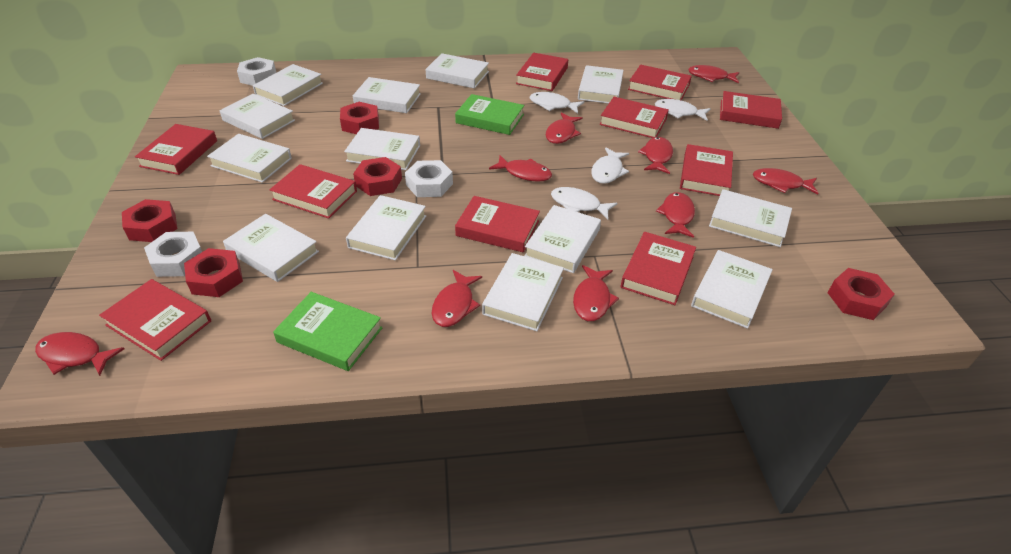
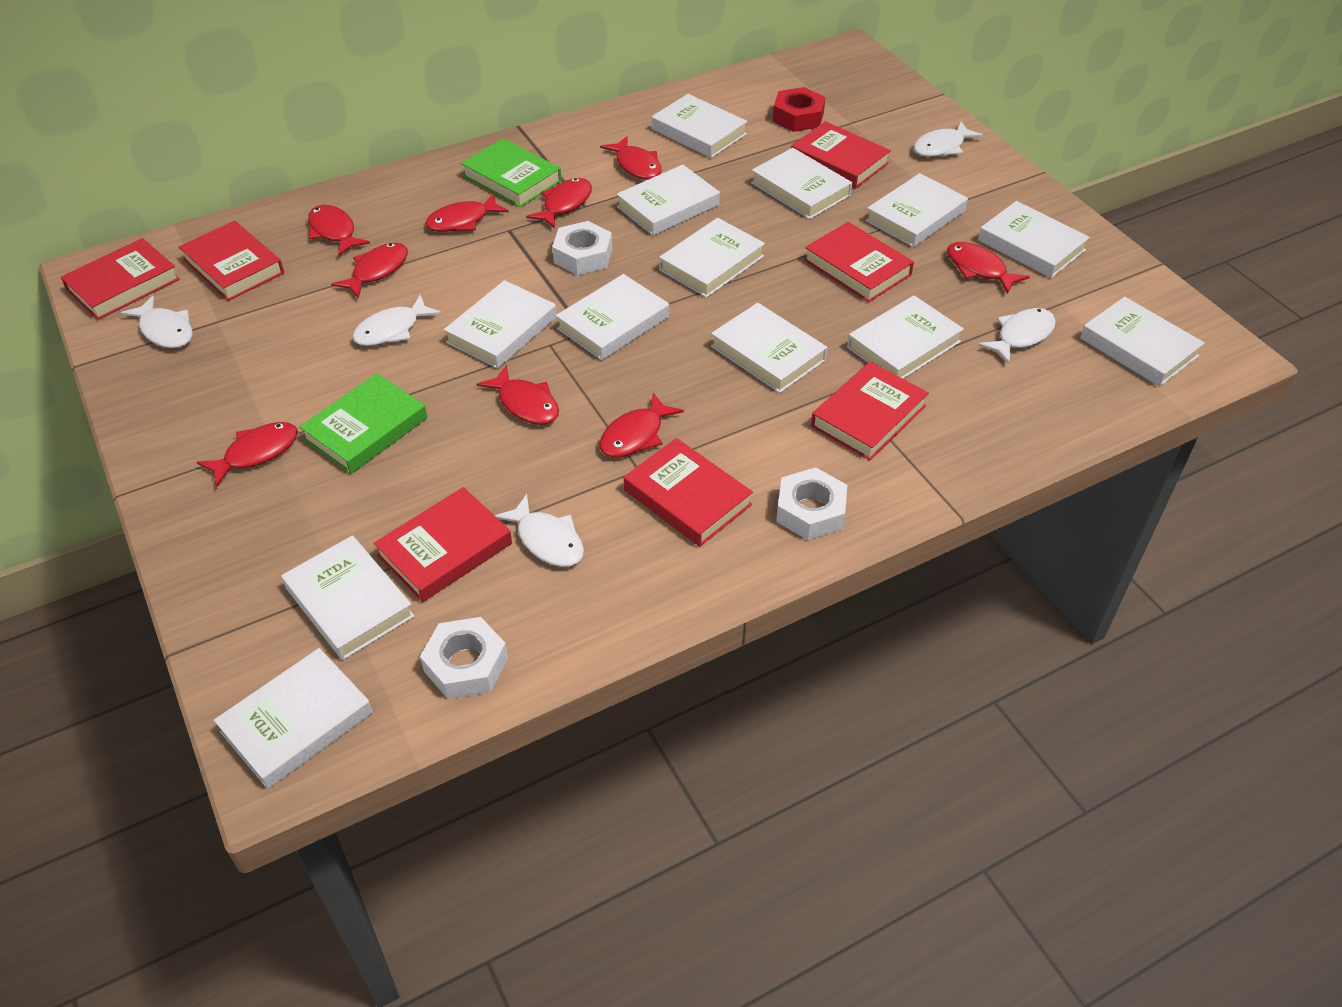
red book: 10 -> 7
red nut: 5 -> 1
white fish: 4 -> 5

